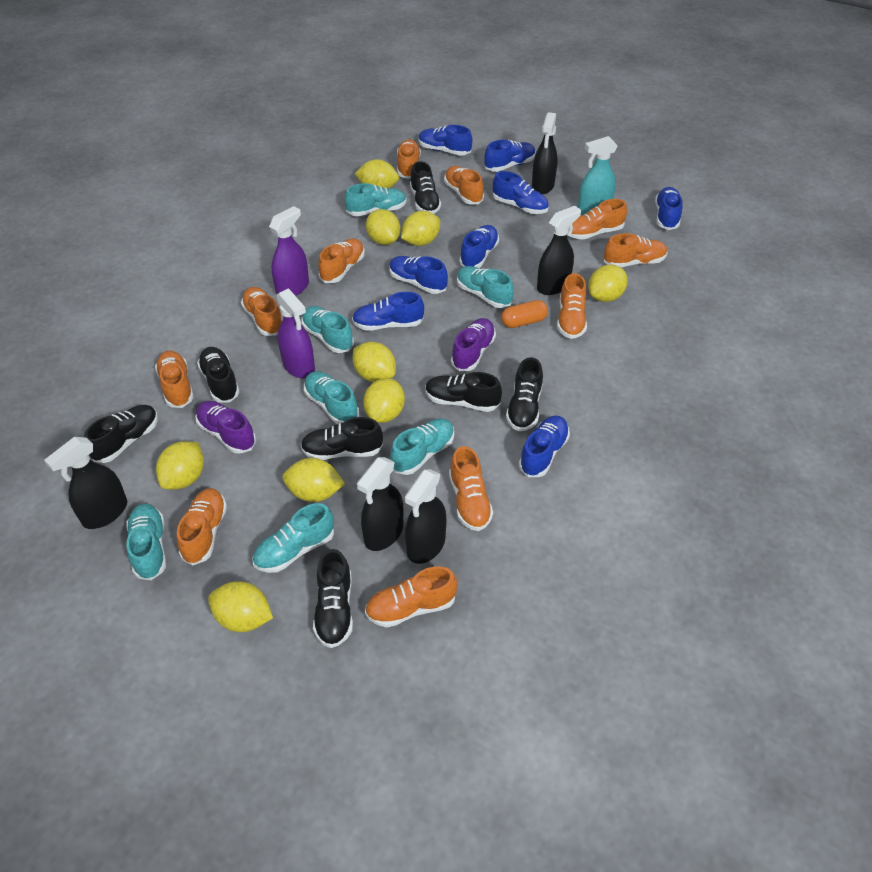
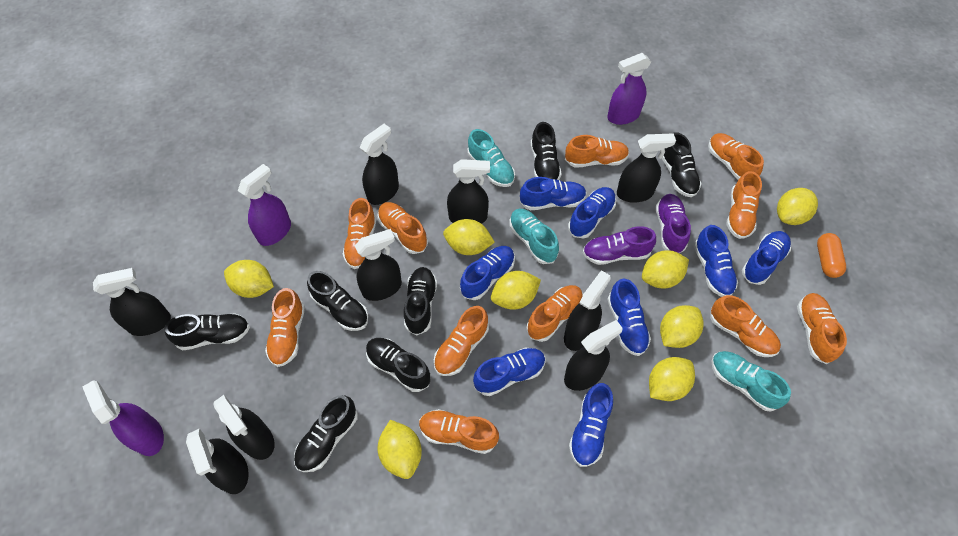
black spray bottle: 5 -> 9
purple spray bottle: 2 -> 3
turquoise shoe: 7 -> 3
turquoise spray bottle: 1 -> 0
yellow lemon: 9 -> 8

